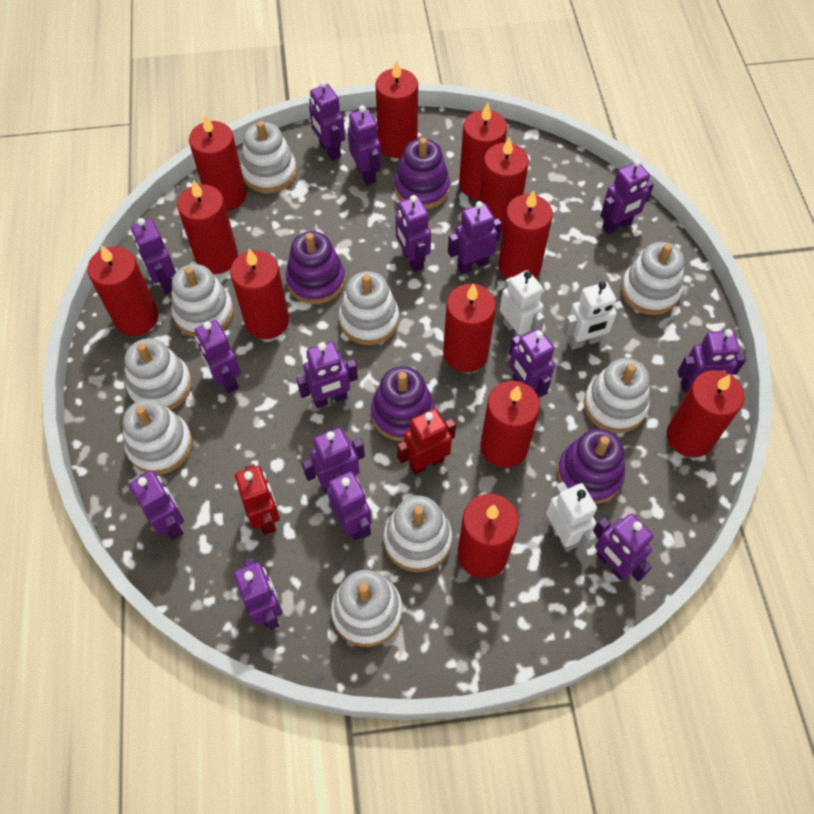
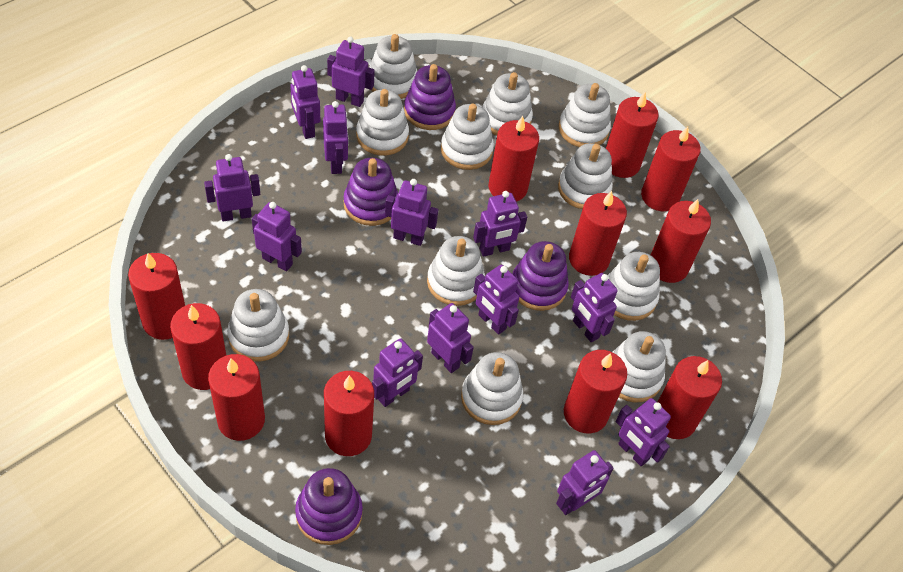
purple robot: 15 -> 13
red candle: 12 -> 11
red robot: 2 -> 0
white robot: 3 -> 0
white stacking toy: 9 -> 11

